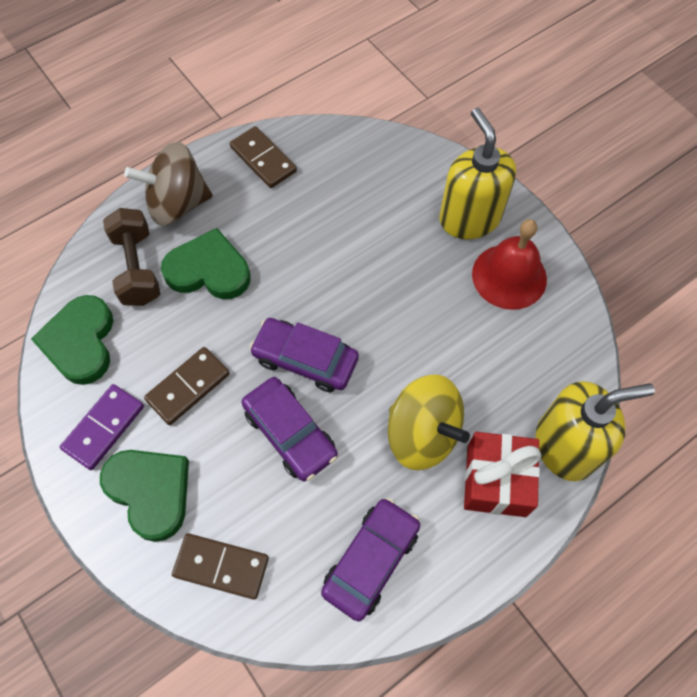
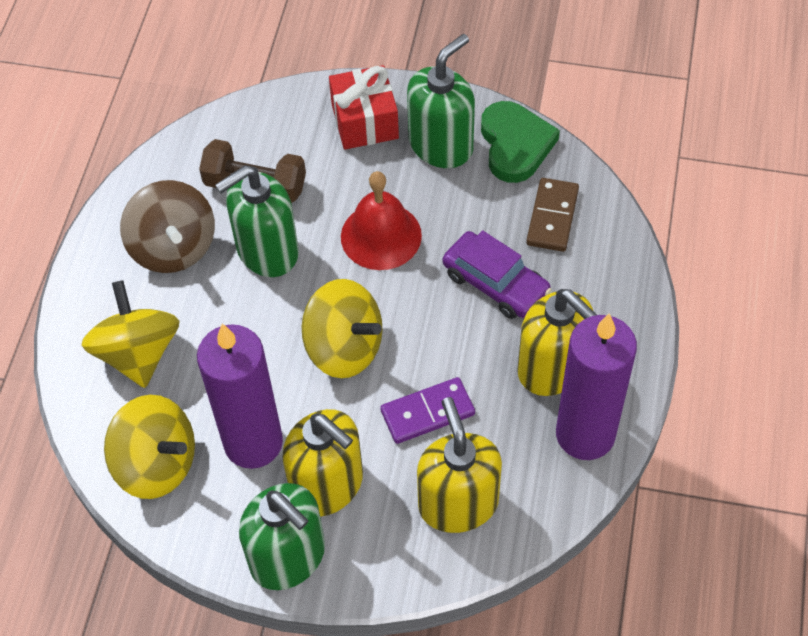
brown domino: 3 -> 1
green heart: 3 -> 1
green soap dispenser: 0 -> 3
purple candle: 0 -> 2
purple car: 3 -> 1
yellow soap dispenser: 2 -> 3
yellow spinning top: 1 -> 3

